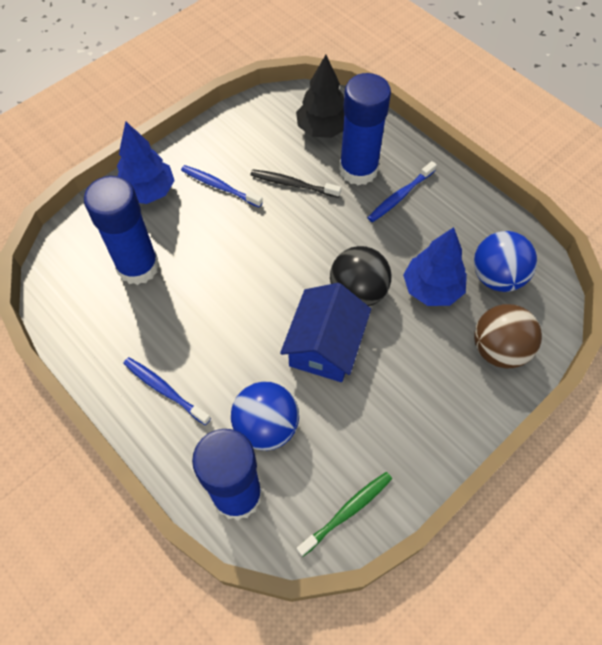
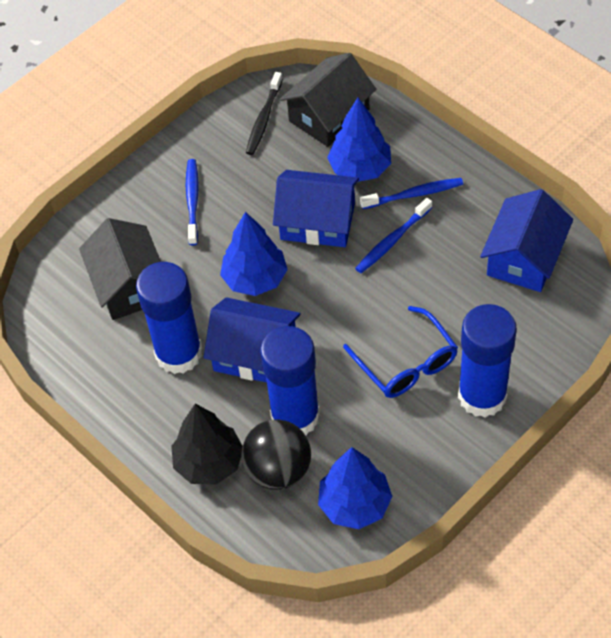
black house: 0 -> 2
blue ball: 2 -> 0
blue glasses: 0 -> 1
blue house: 1 -> 3
blue tree: 2 -> 3
brown ball: 1 -> 0
green toothbrush: 1 -> 0

